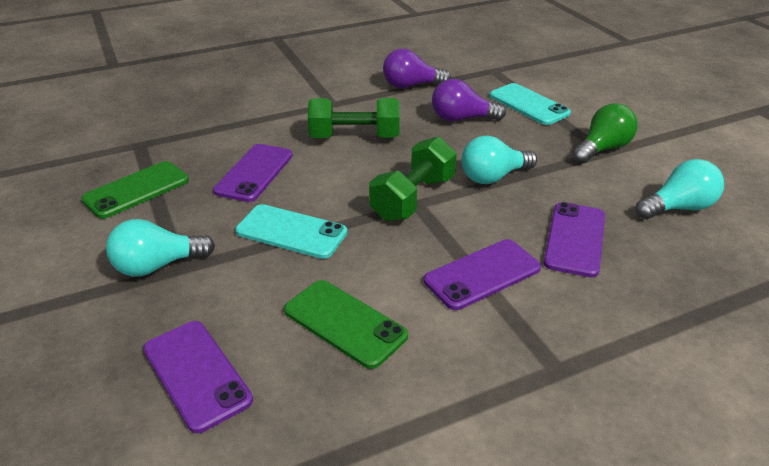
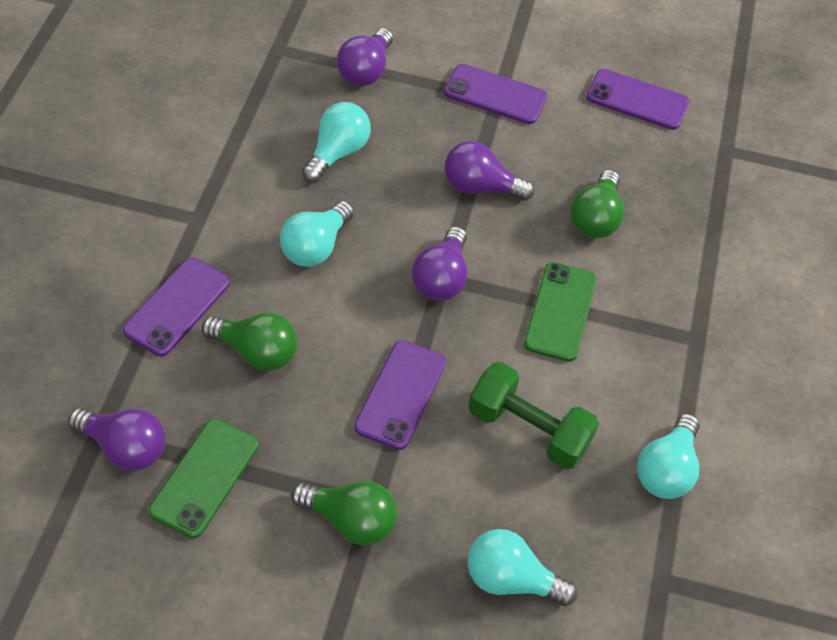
green dumbbell: 2 -> 1
green light bulb: 1 -> 3
purple light bulb: 2 -> 4
turquoise light bulb: 3 -> 4
turquoise phone: 2 -> 0

